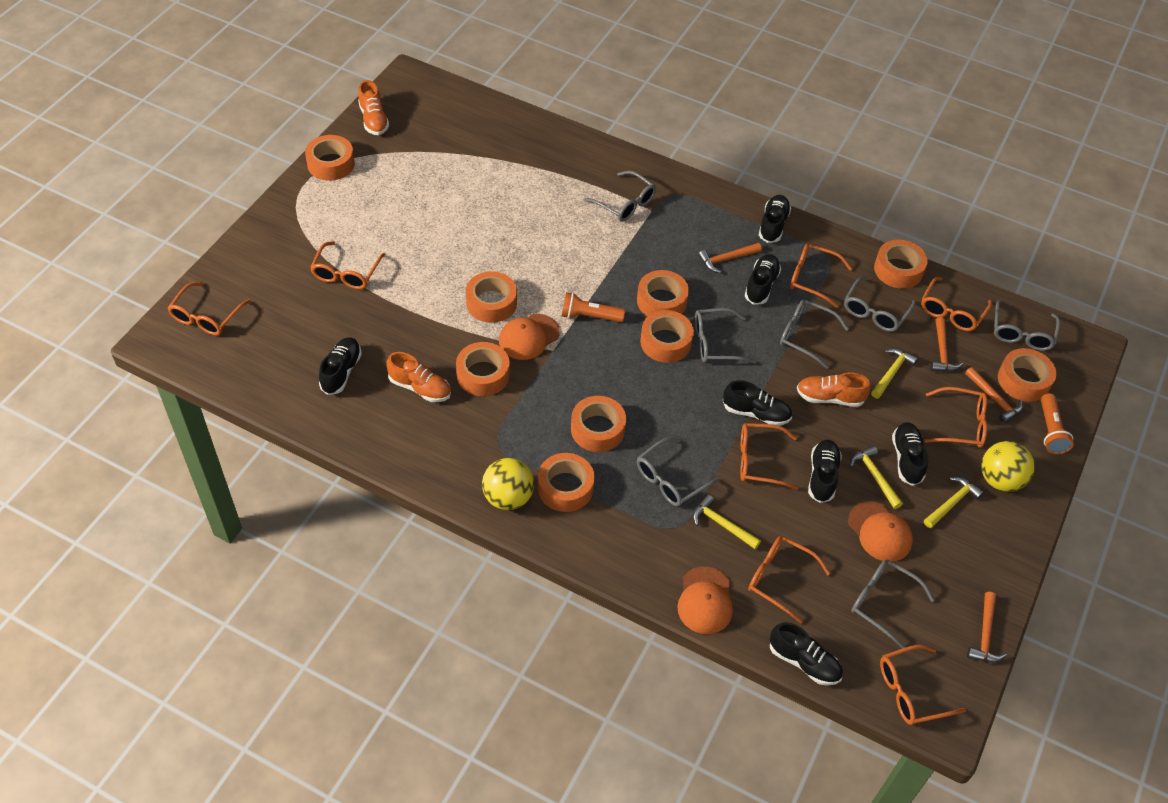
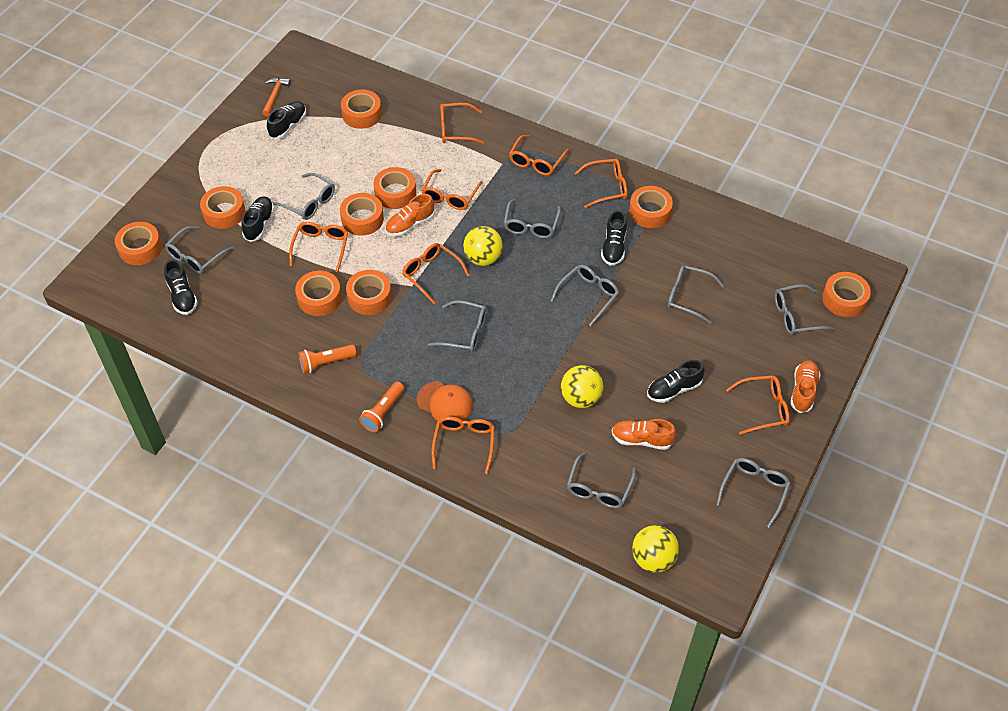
black shoe: 7 -> 5
grey glasses: 7 -> 9
orange cap: 3 -> 1
orange hammer: 4 -> 1
yellow ball: 2 -> 3
yellow hammer: 4 -> 0

